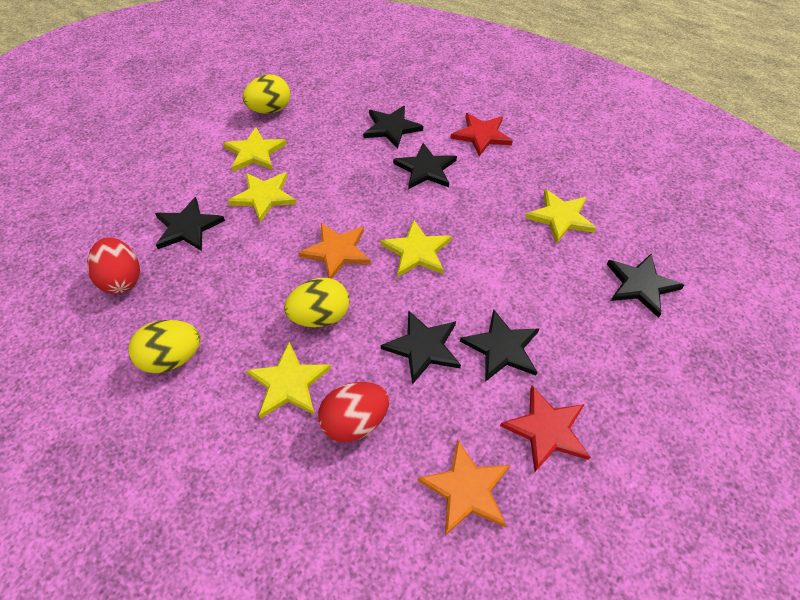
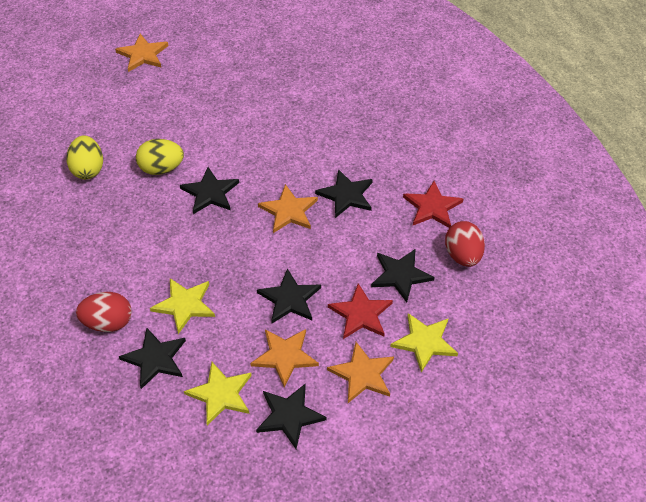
orange star: 2 -> 4
yellow egg: 3 -> 2
yellow star: 5 -> 3

